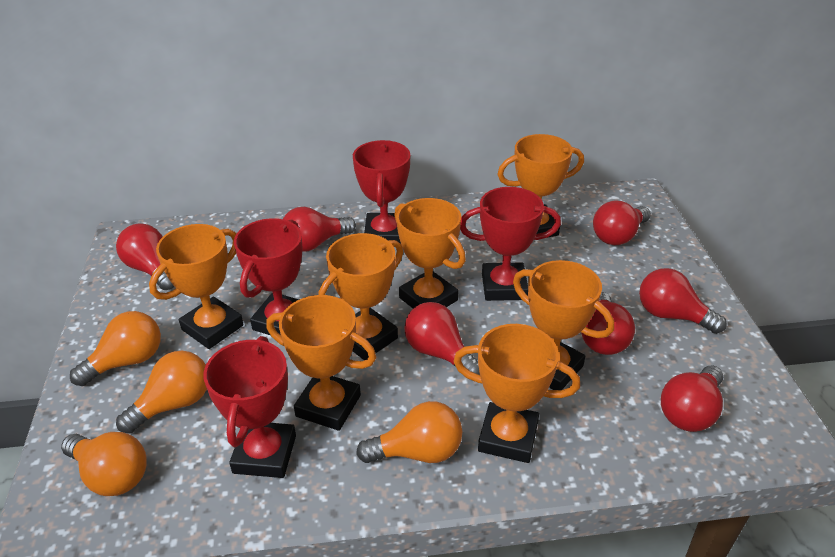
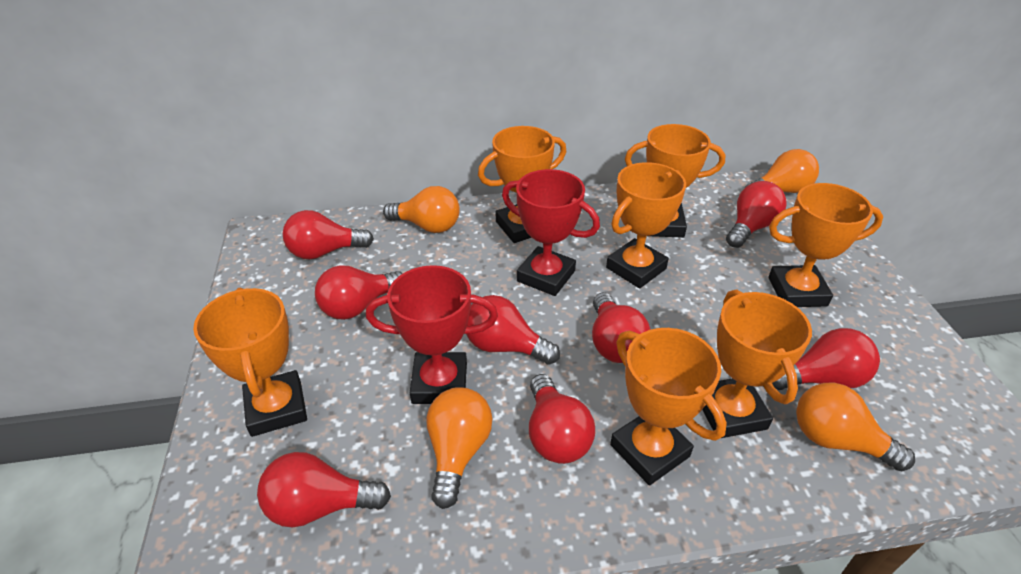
red light bulb: 7 -> 8
red trophy: 4 -> 2

